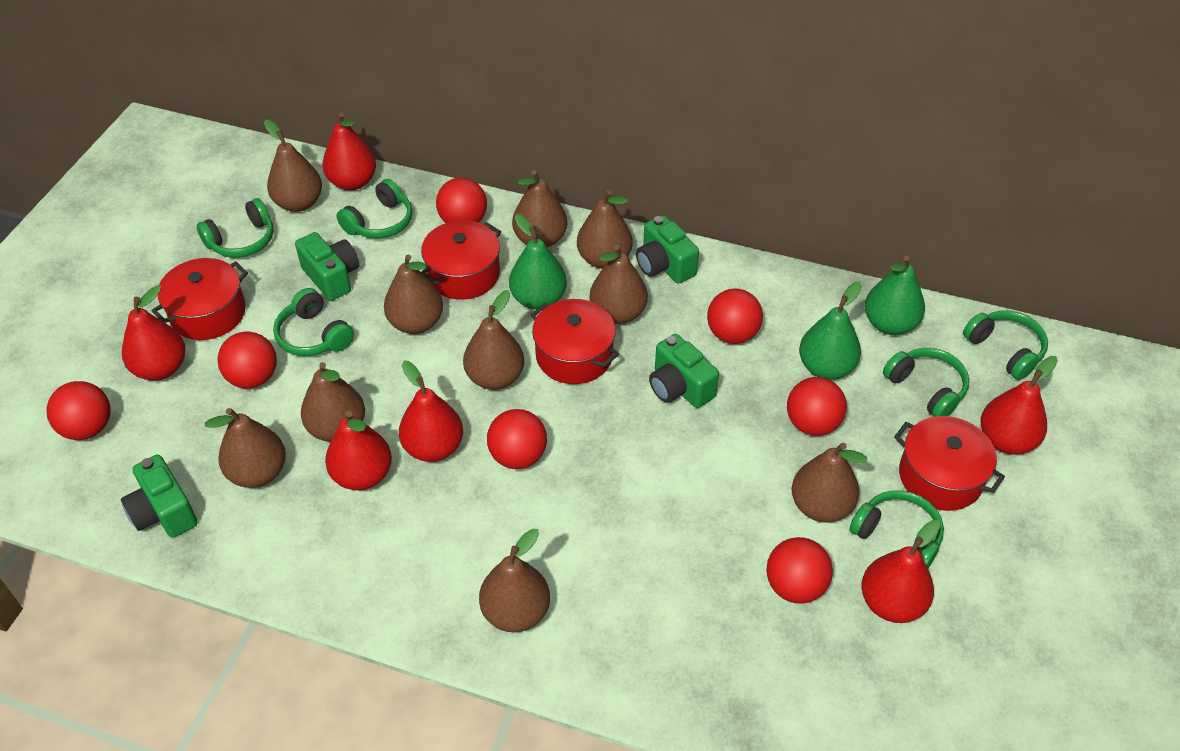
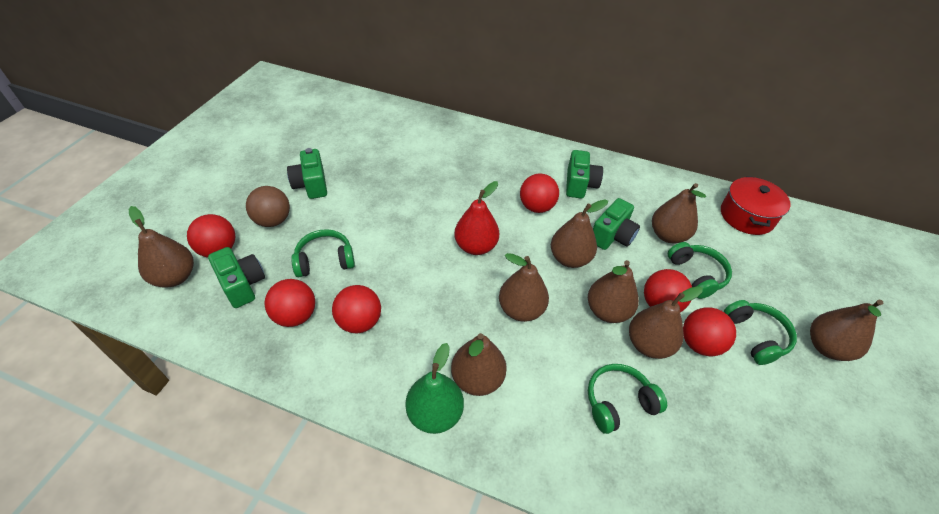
brown ball: 0 -> 1
brown pear: 10 -> 8
green headphones: 6 -> 4
green pear: 3 -> 1
red ball: 7 -> 6
red pear: 6 -> 1
red pot: 4 -> 1

